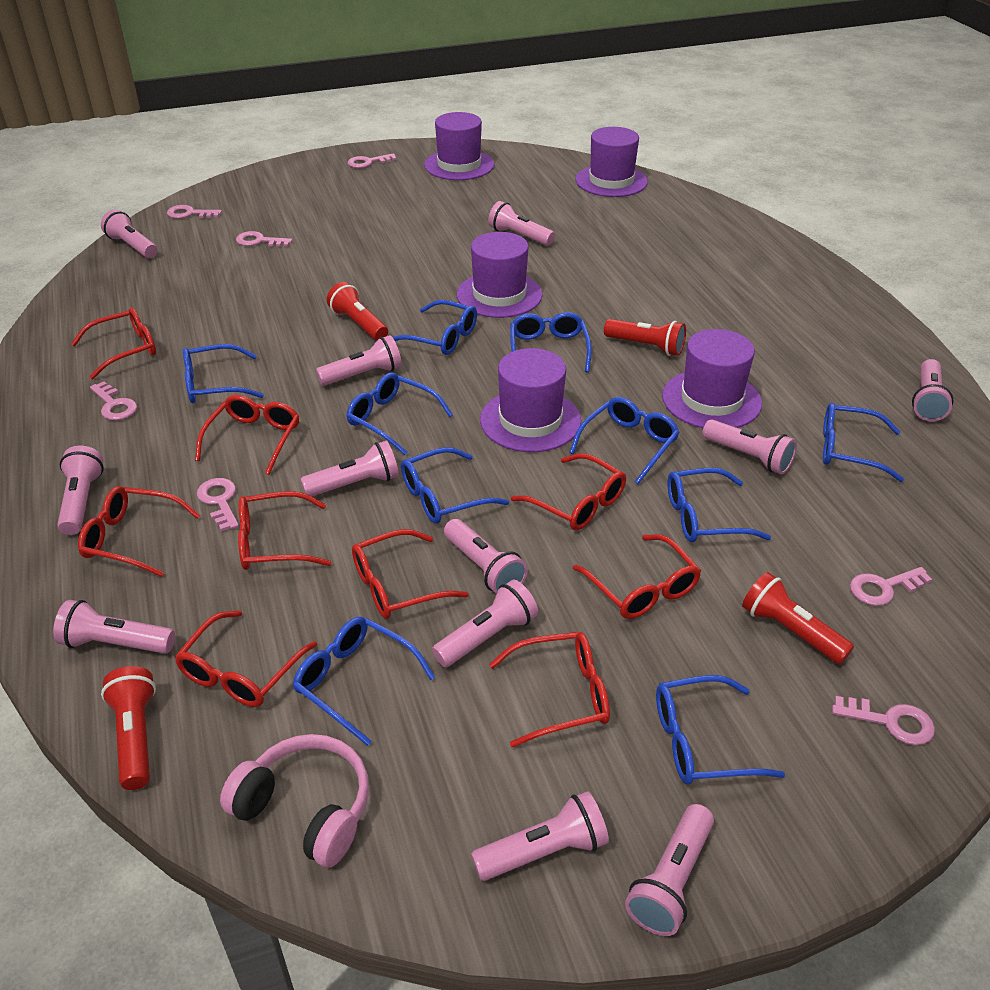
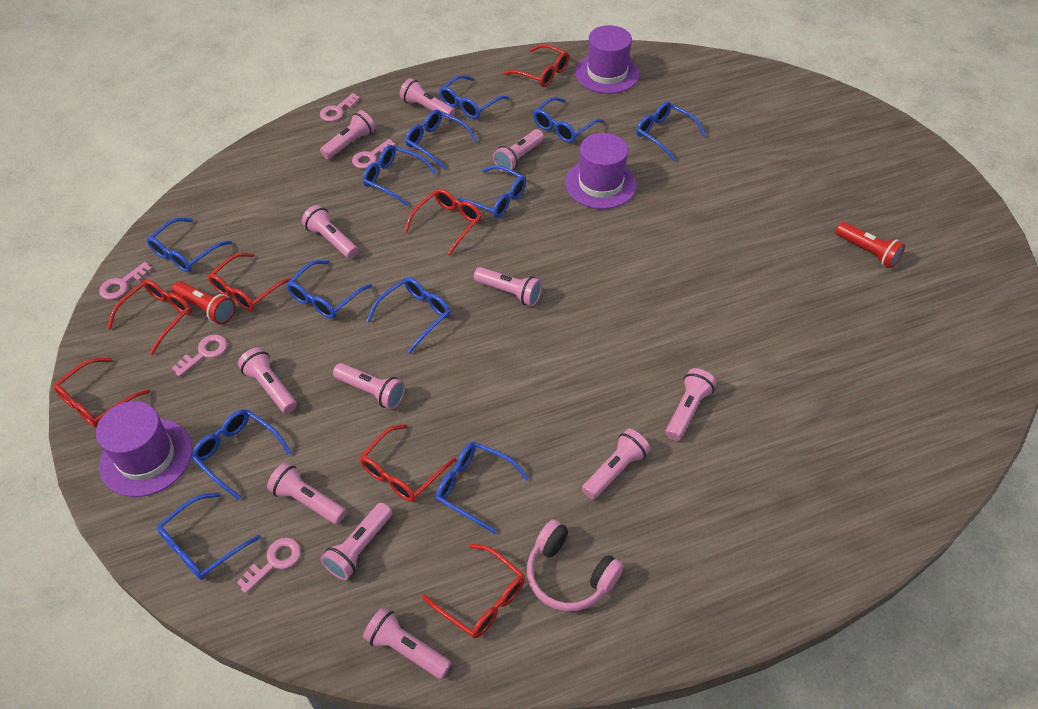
blue glasses: 10 -> 12
pink key: 7 -> 5
purple hat: 5 -> 3
red flashlight: 4 -> 2
red glasses: 9 -> 7

